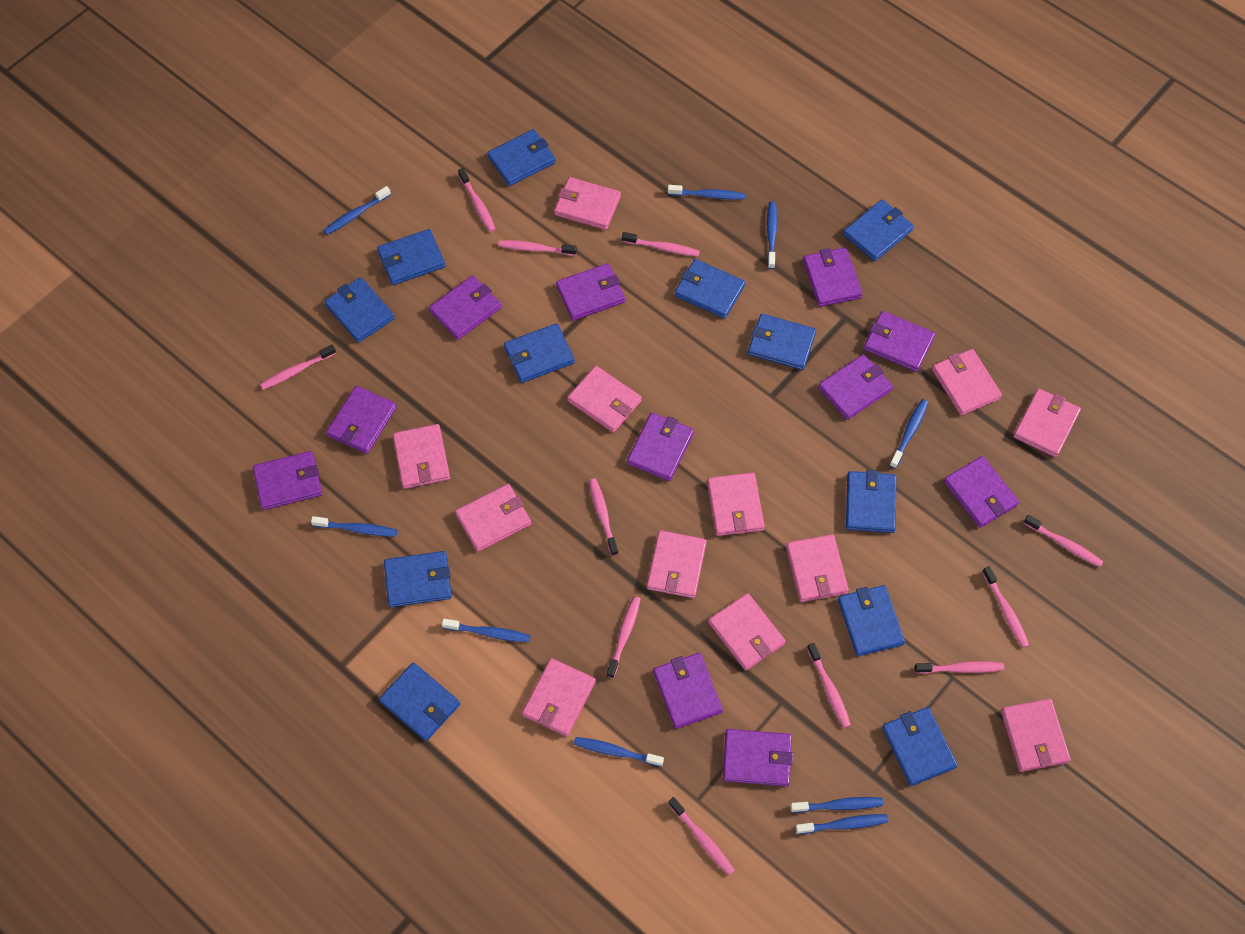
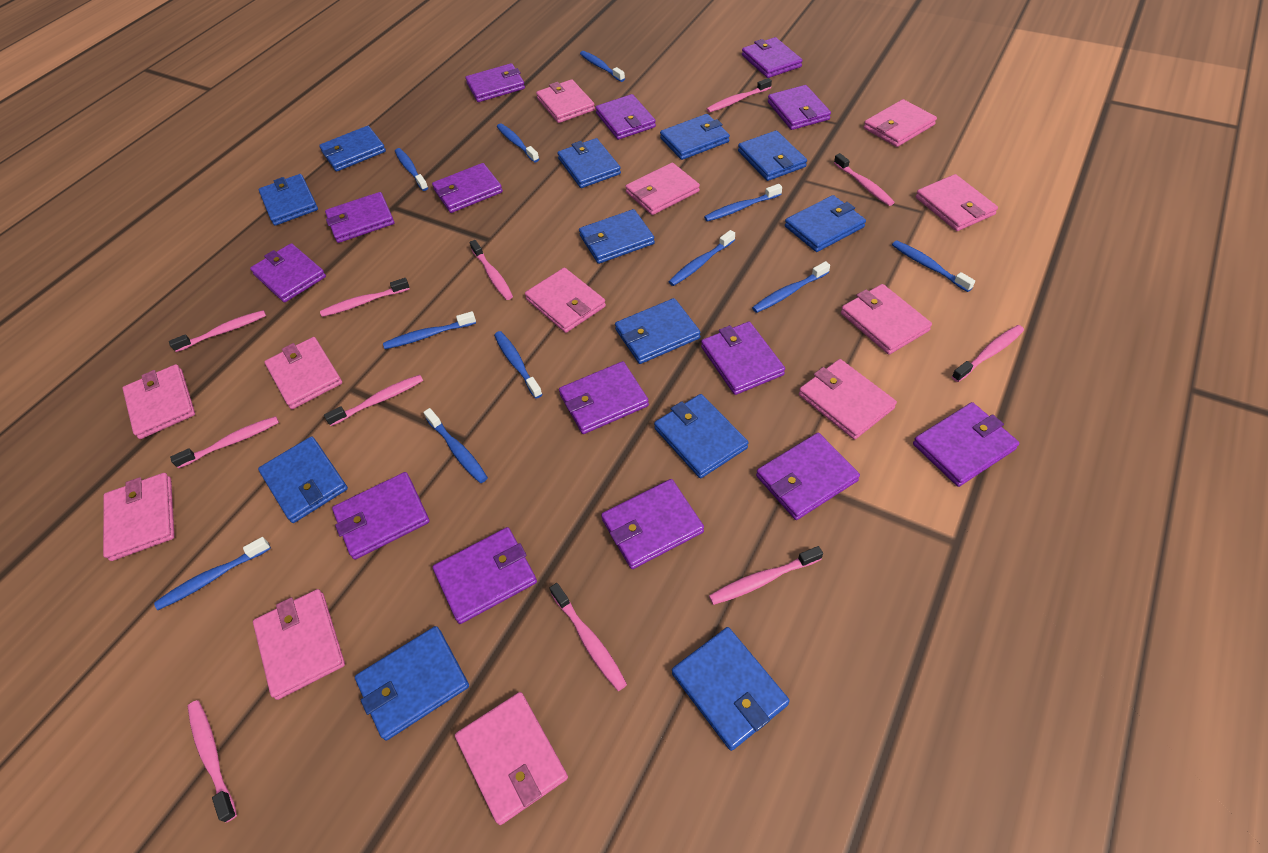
blue toothbrush: 9 -> 11
purple wallet: 11 -> 14

